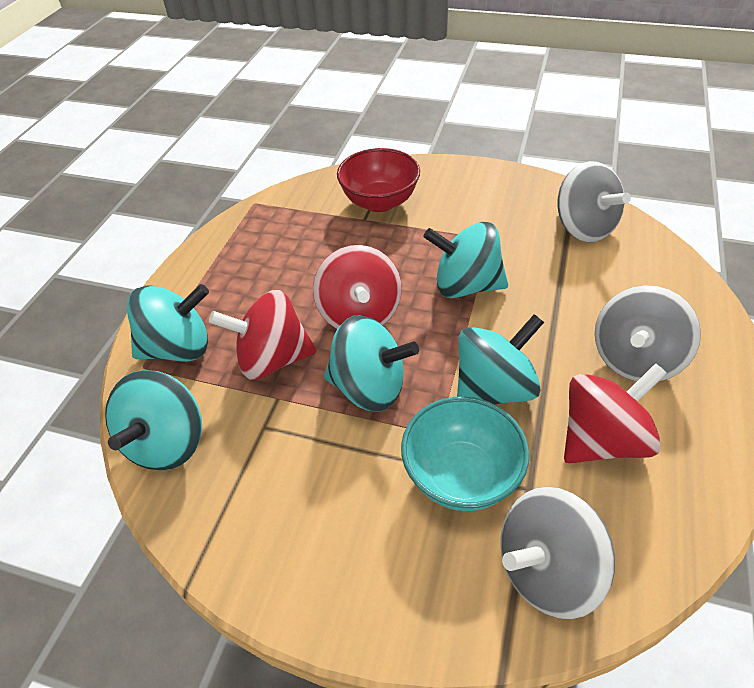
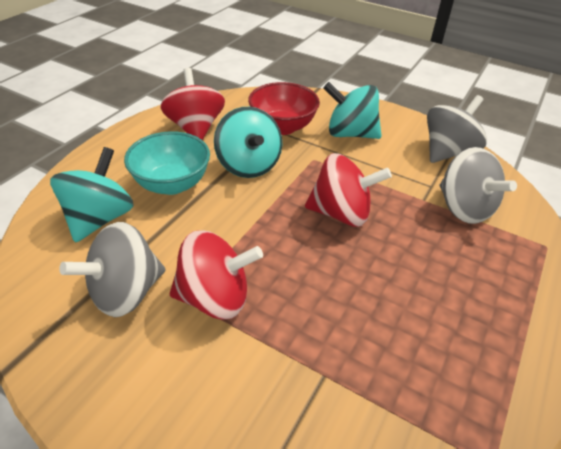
turquoise spinning top: 5 -> 3

